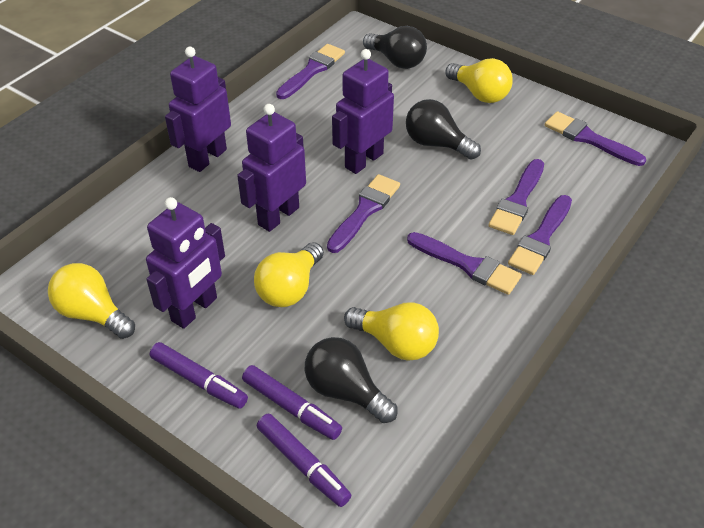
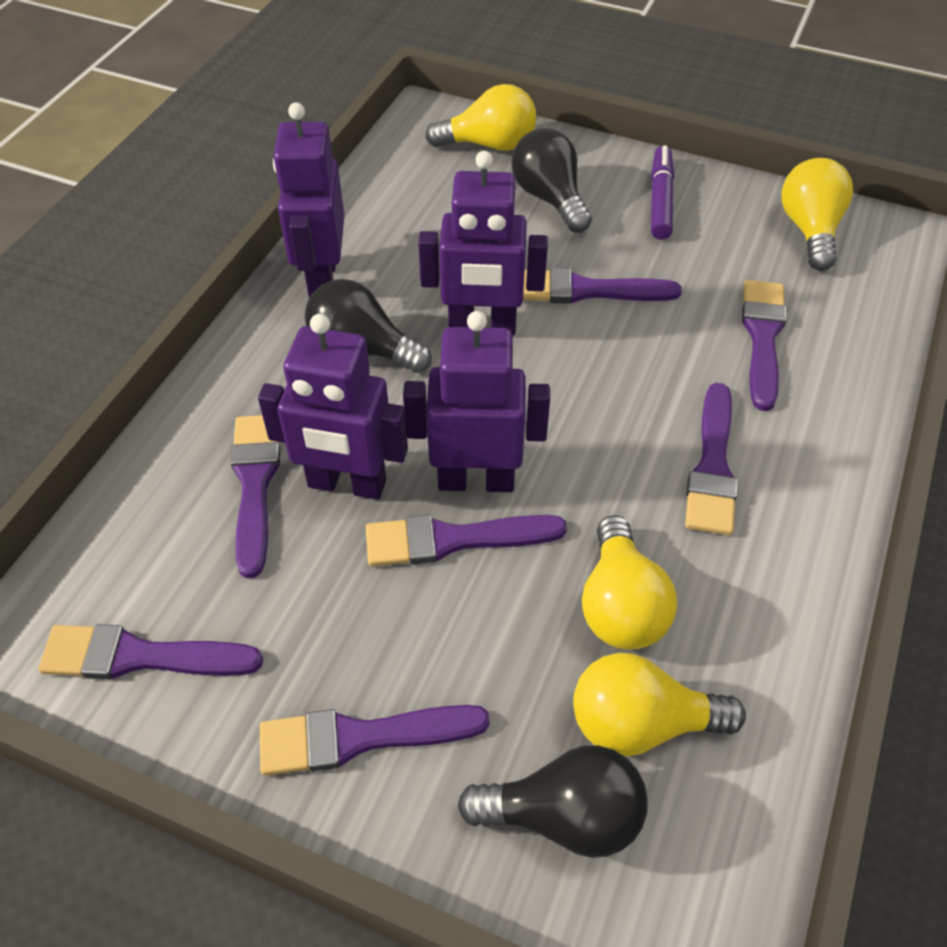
purple brush: 6 -> 7
purple marker: 3 -> 1

